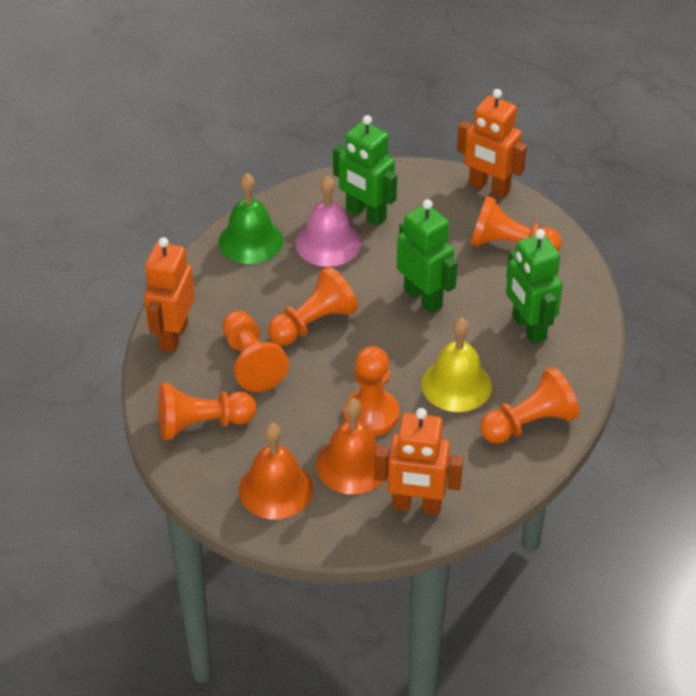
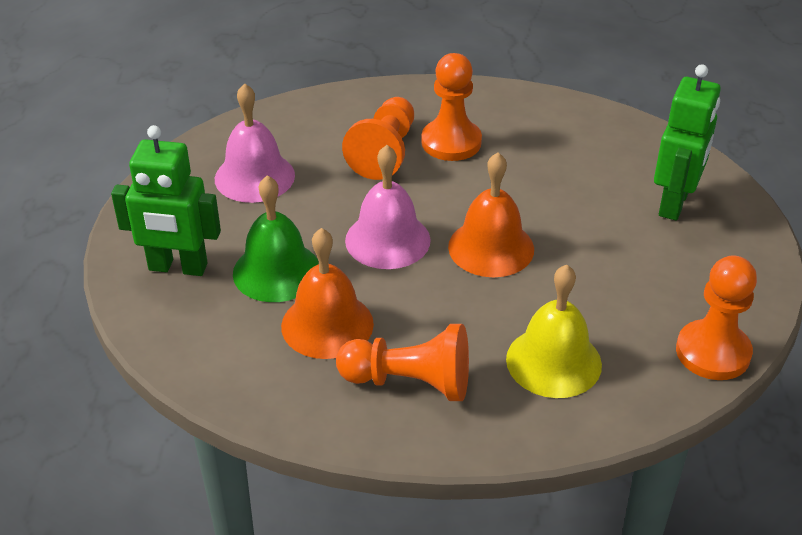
green robot: 3 -> 2
orange pawn: 6 -> 4
orange robot: 3 -> 0
pink bell: 1 -> 2

